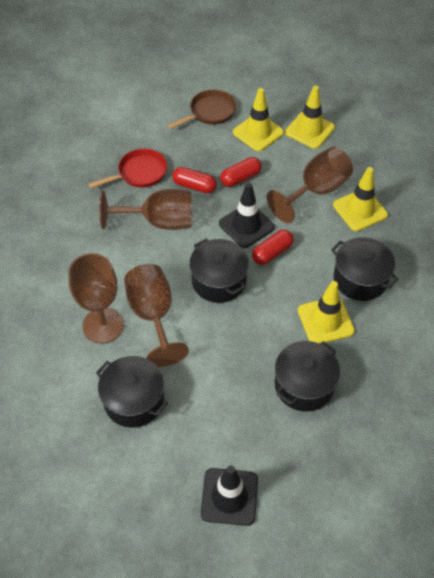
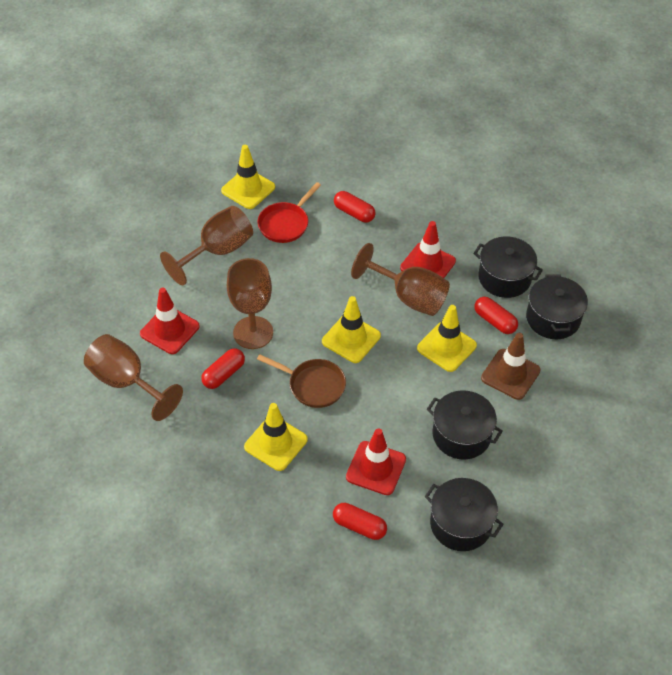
black traffic cone: 2 -> 0
brown traffic cone: 0 -> 1
red capsule: 3 -> 4
red traffic cone: 0 -> 3

